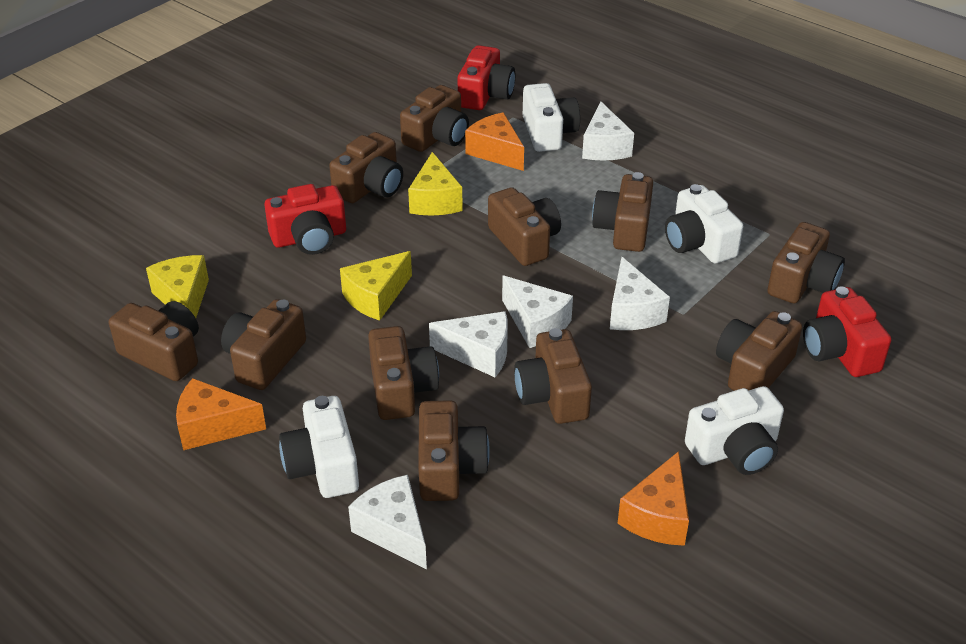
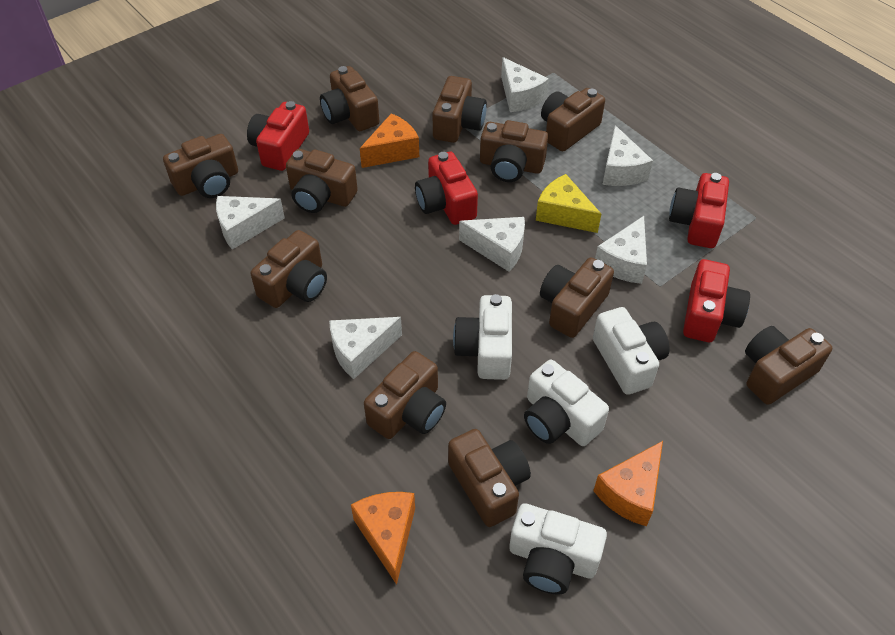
red camera: 3 -> 4
white cheese: 5 -> 6
yellow cheese: 3 -> 1

